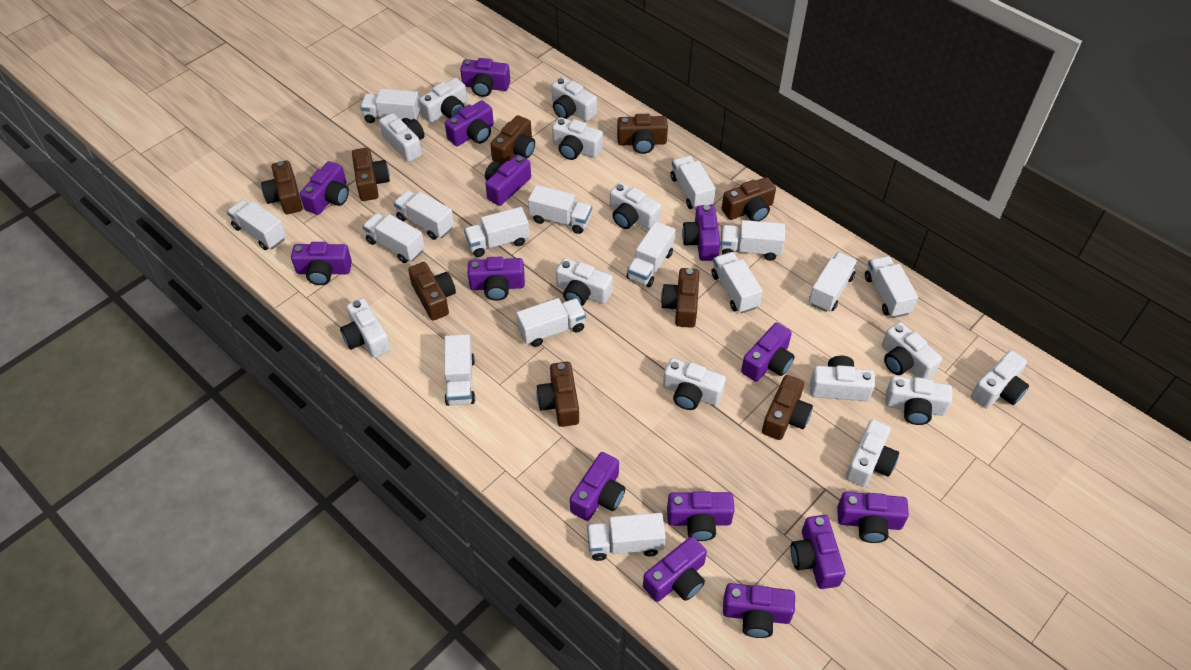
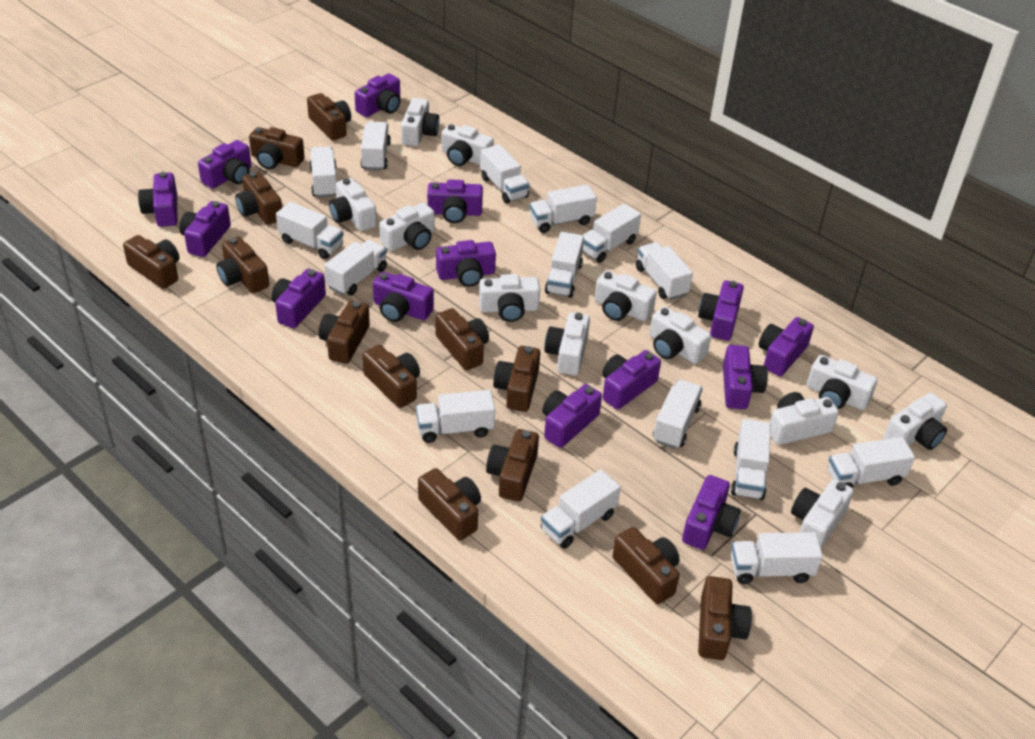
brown camera: 9 -> 13
white camera: 13 -> 12

